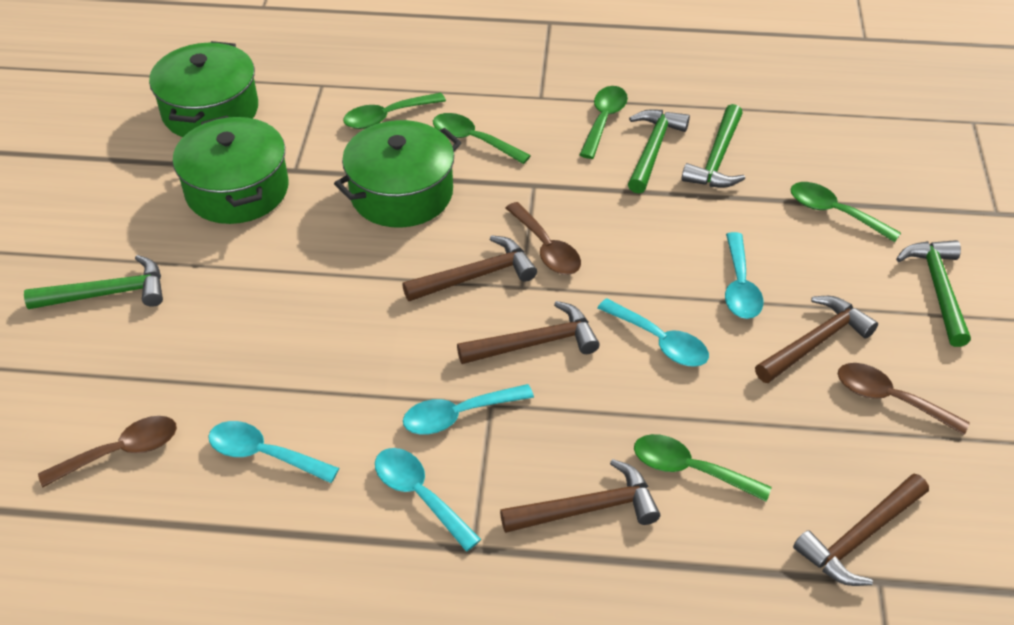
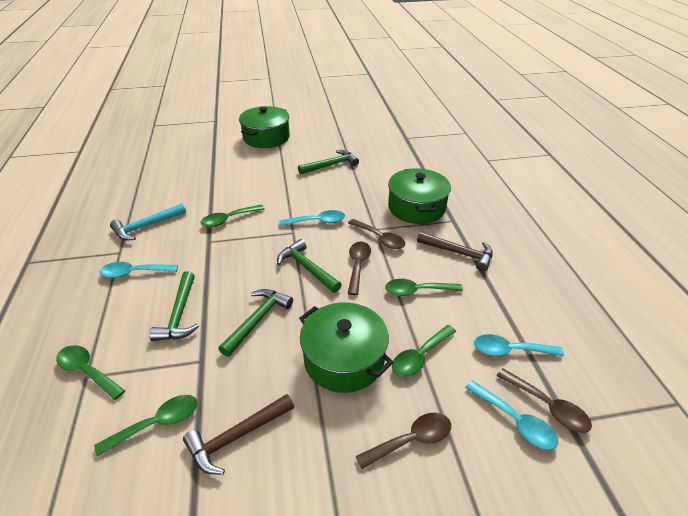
brown hammer: 5 -> 2
brown spoon: 3 -> 4
turquoise hammer: 0 -> 1
turquoise spoon: 5 -> 4

